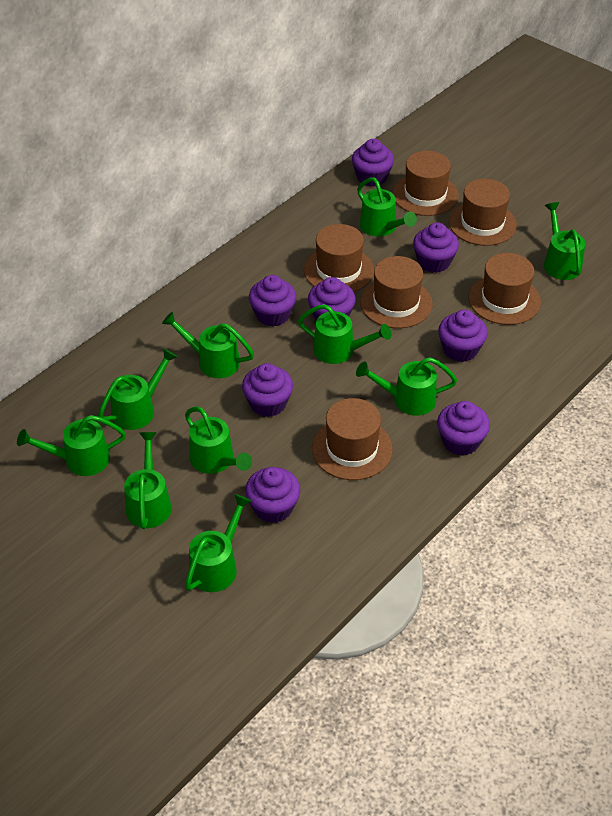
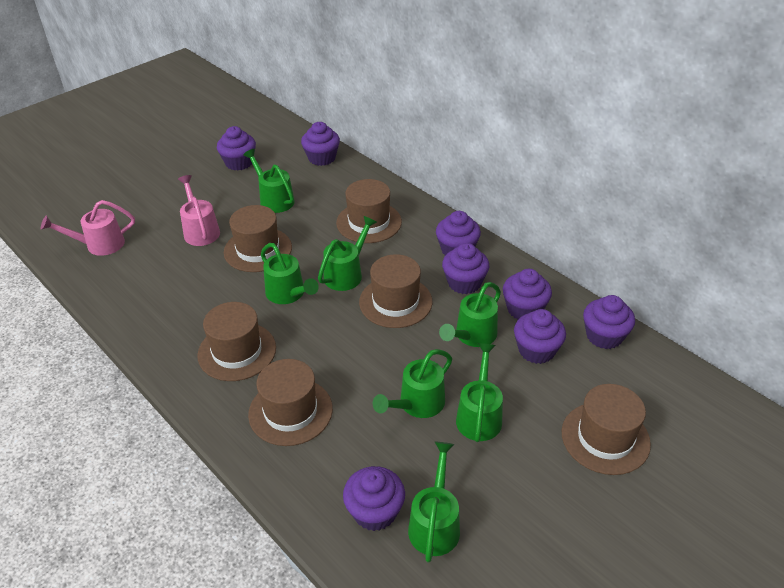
green watering can: 10 -> 7
pink watering can: 0 -> 2

